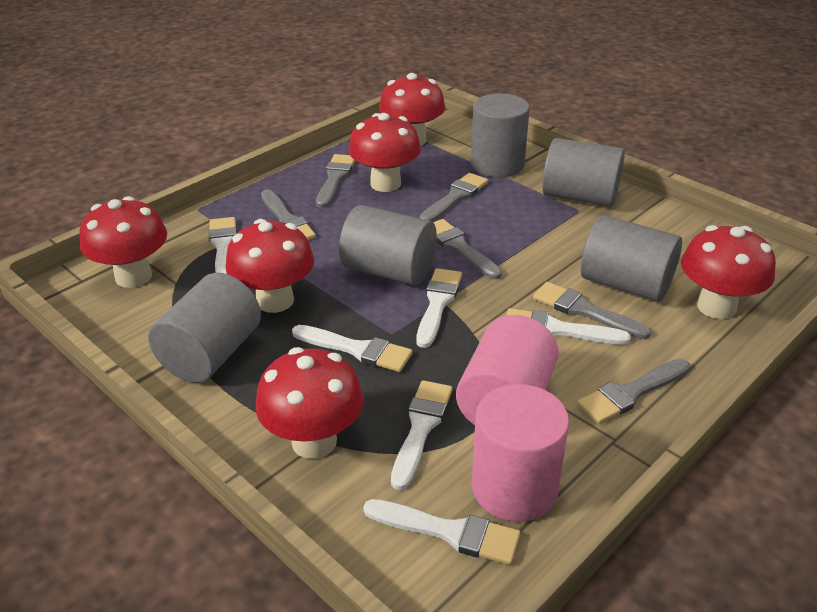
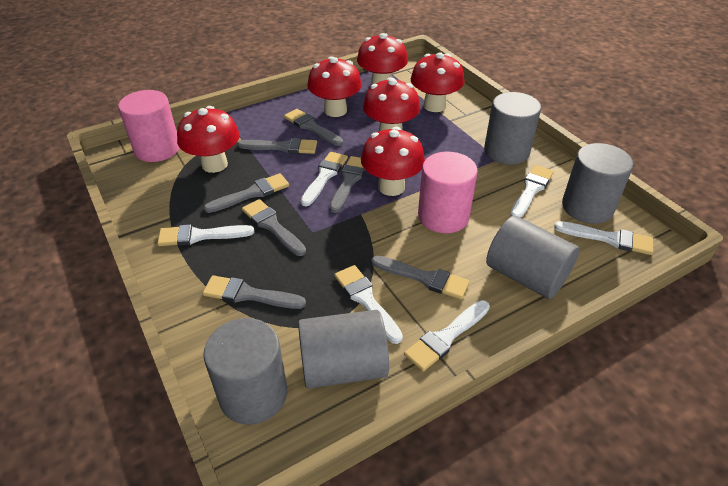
grey brush: 6 -> 7

